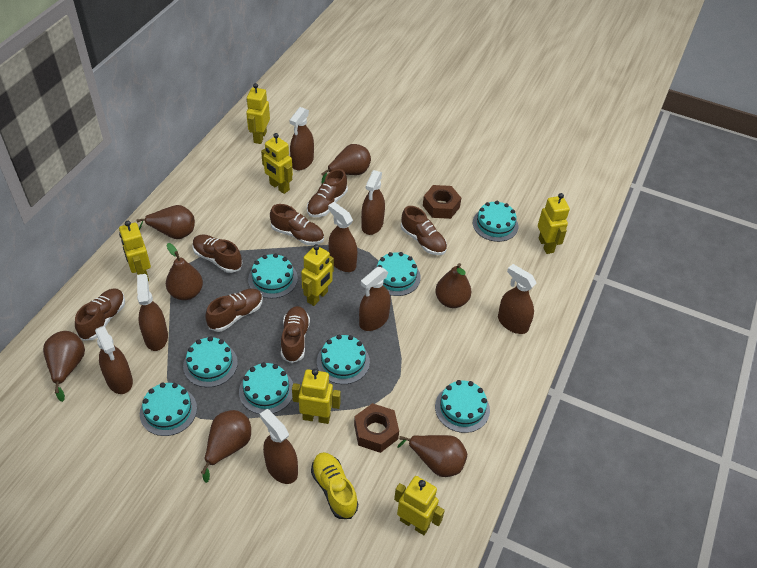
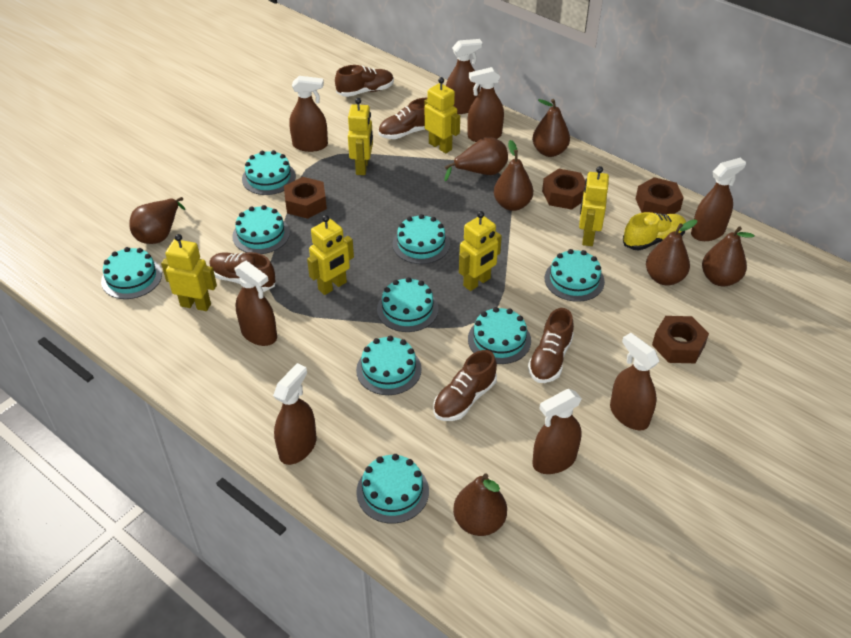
brown nut: 2 -> 4
brown shoe: 7 -> 5
turquoise cake: 8 -> 9
yellow robot: 7 -> 6

